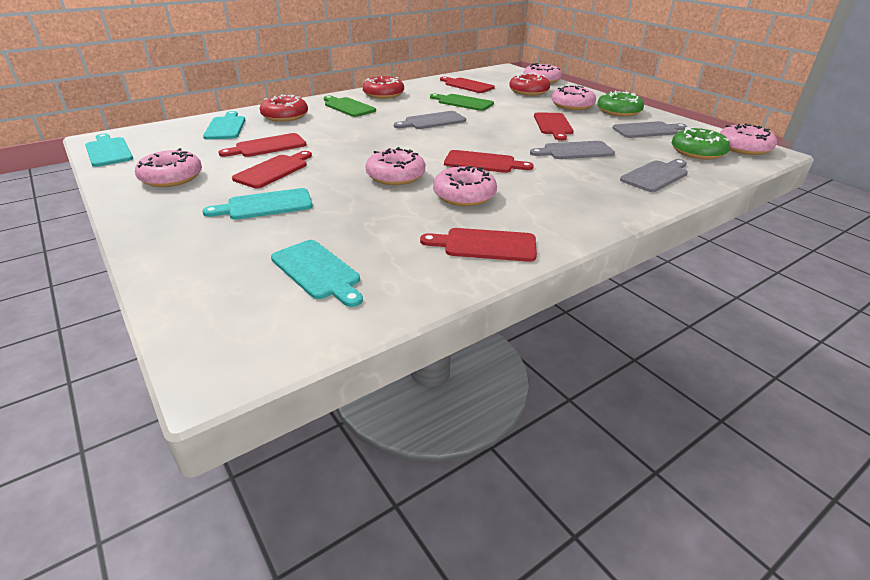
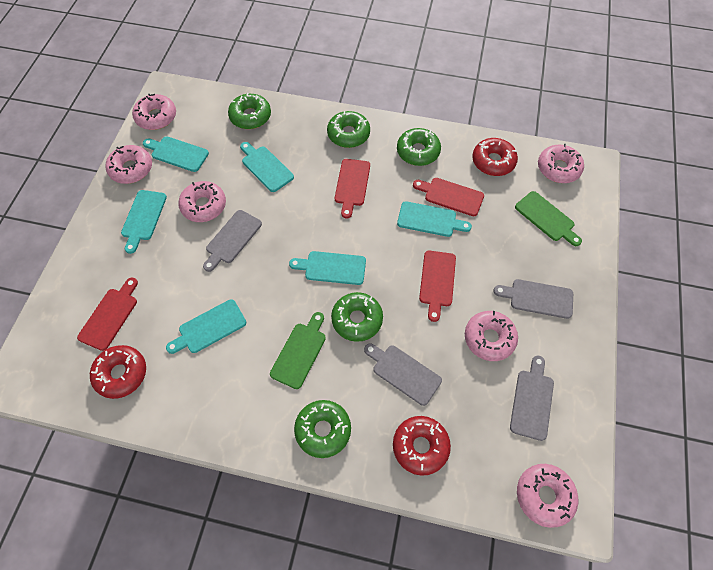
green donut: 2 -> 5
red cutting board: 6 -> 4
turquoise cutting board: 4 -> 6

